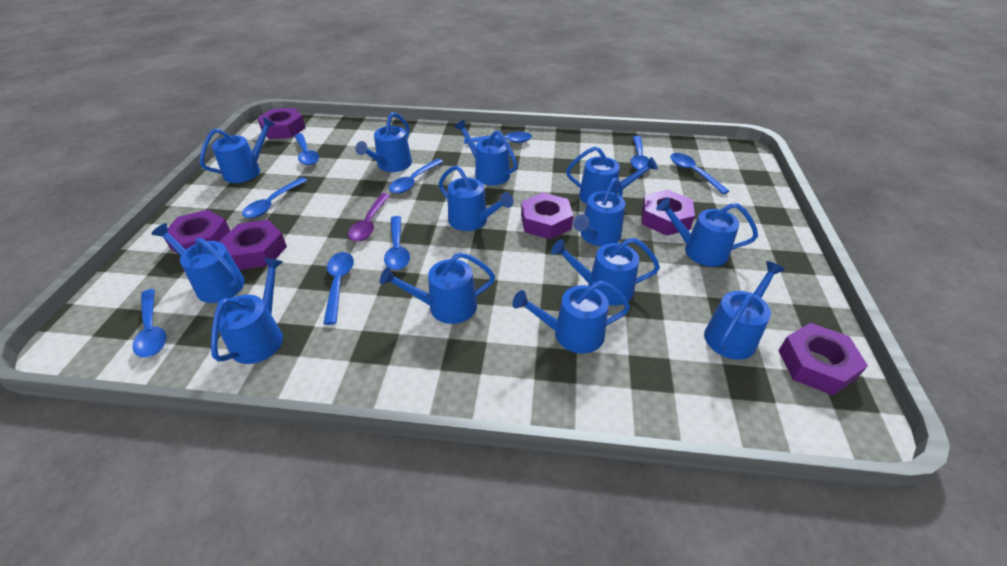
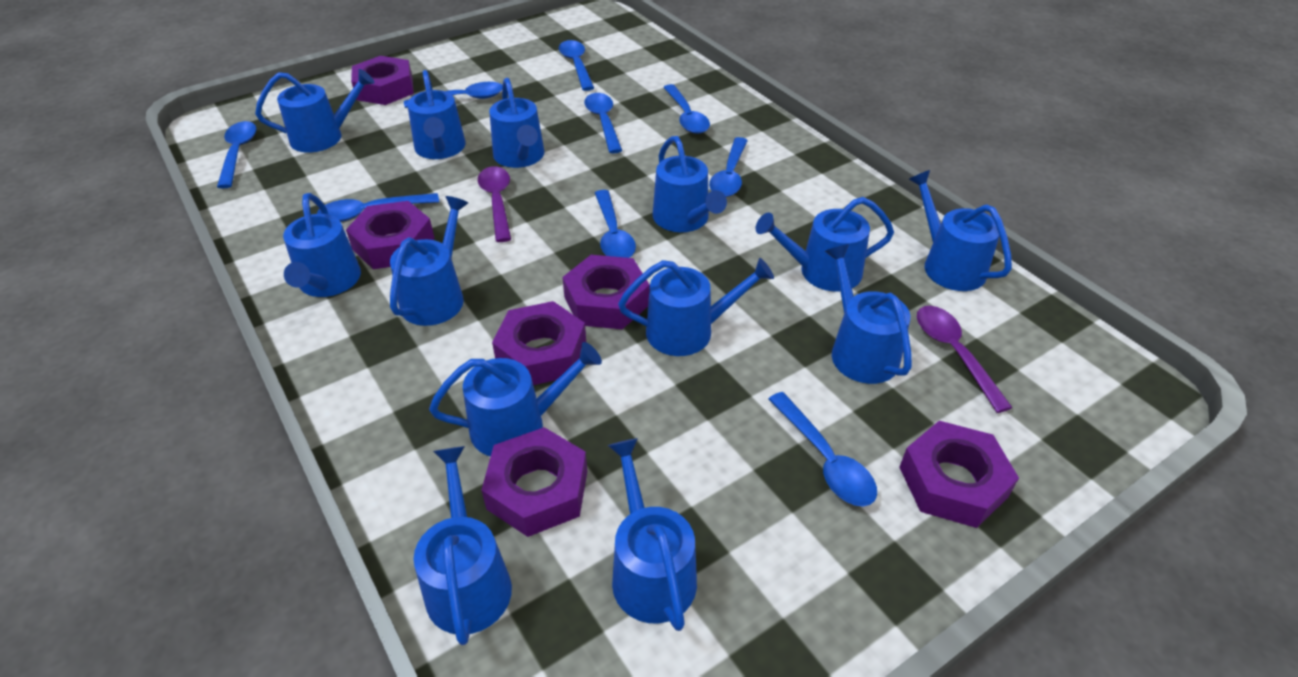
purple spoon: 1 -> 2

